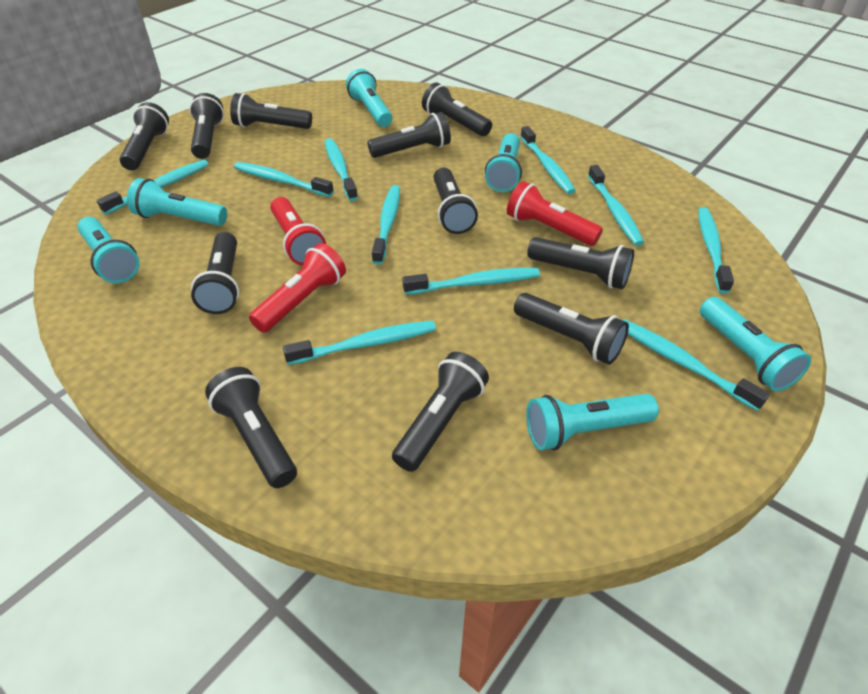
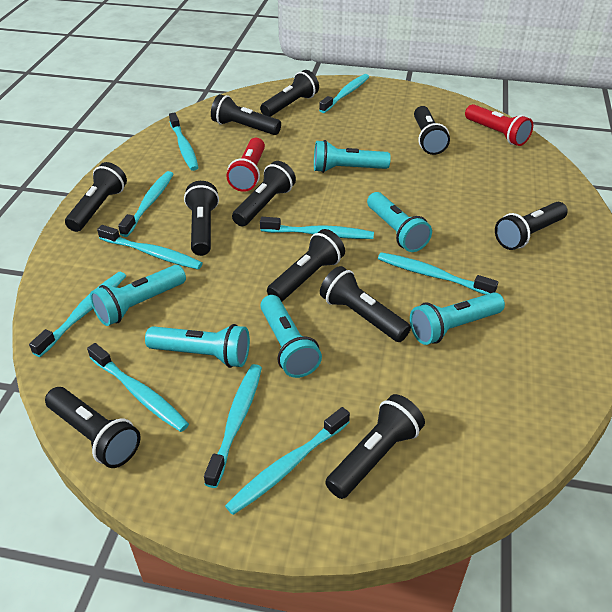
red flashlight: 3 -> 2

